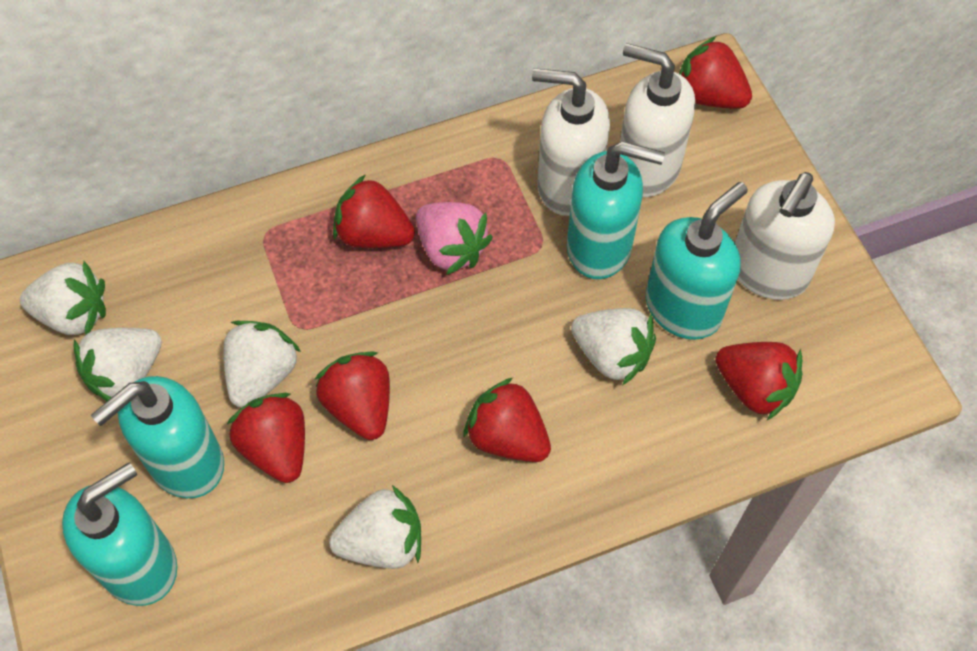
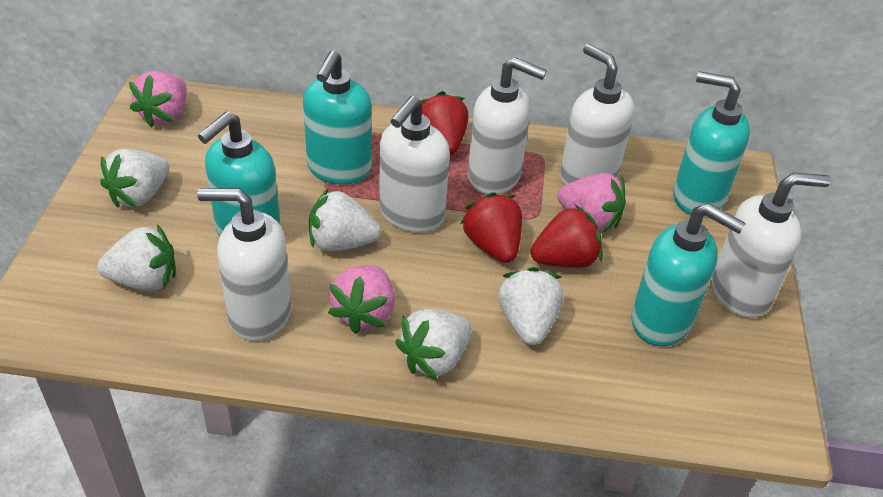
pink strawberry: 1 -> 3
red strawberry: 6 -> 3
white soap dispenser: 3 -> 5

